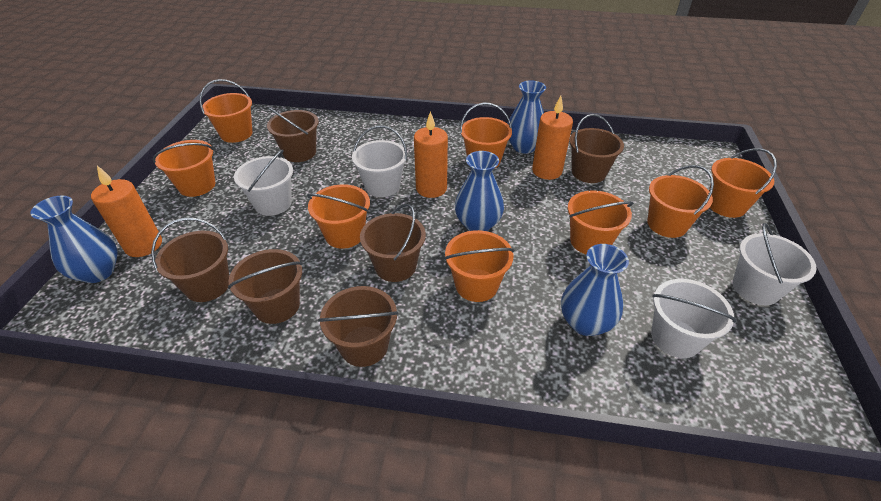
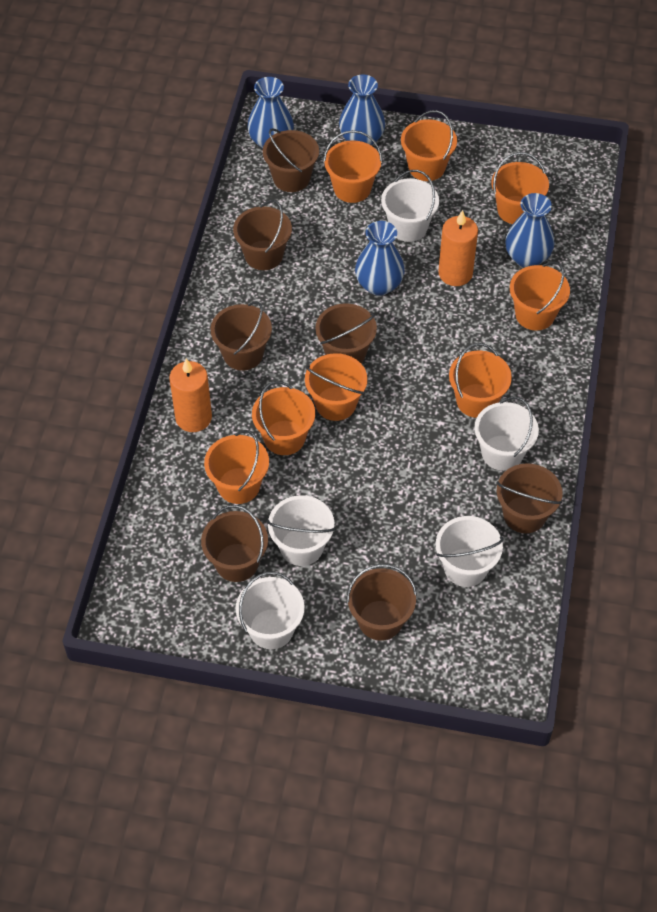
brown bucket: 6 -> 7
orange candle: 3 -> 2
white bucket: 4 -> 5

